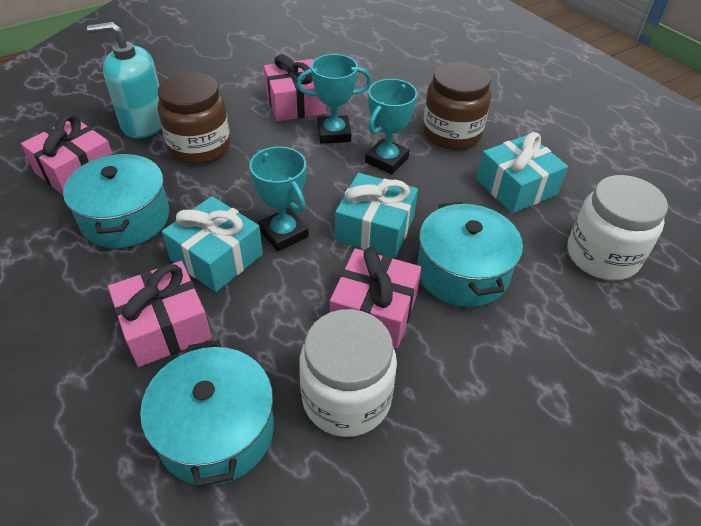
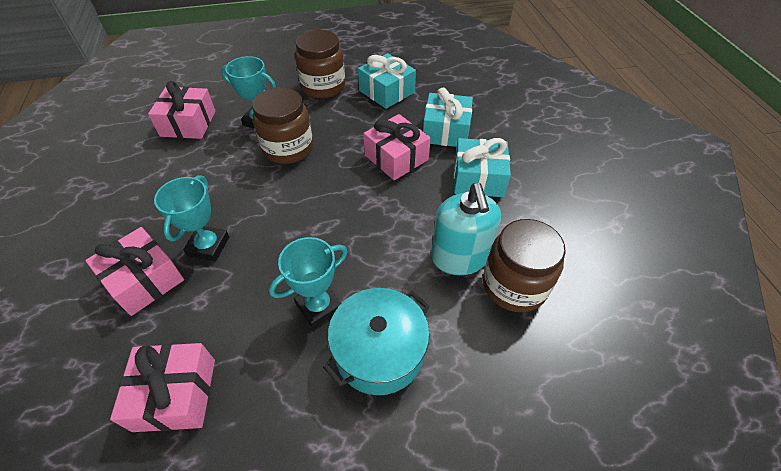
brown jar: 2 -> 3
turquoise pot: 3 -> 1
white jar: 2 -> 0

